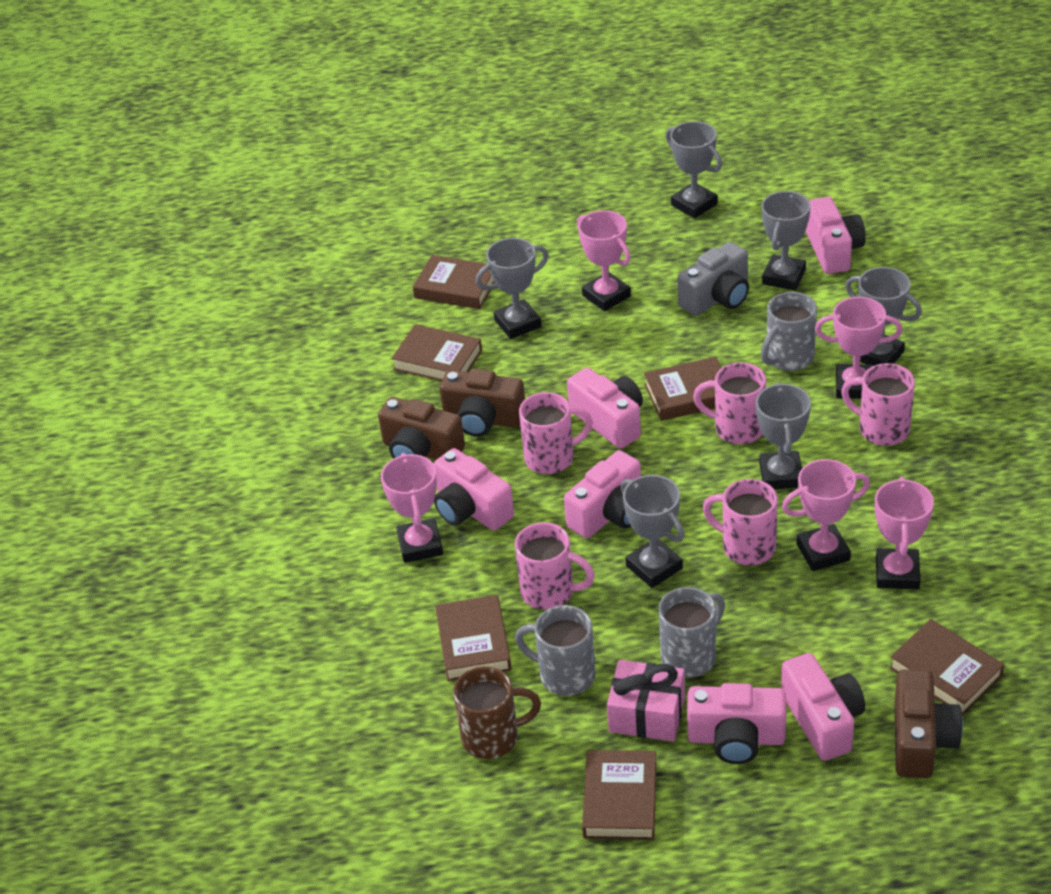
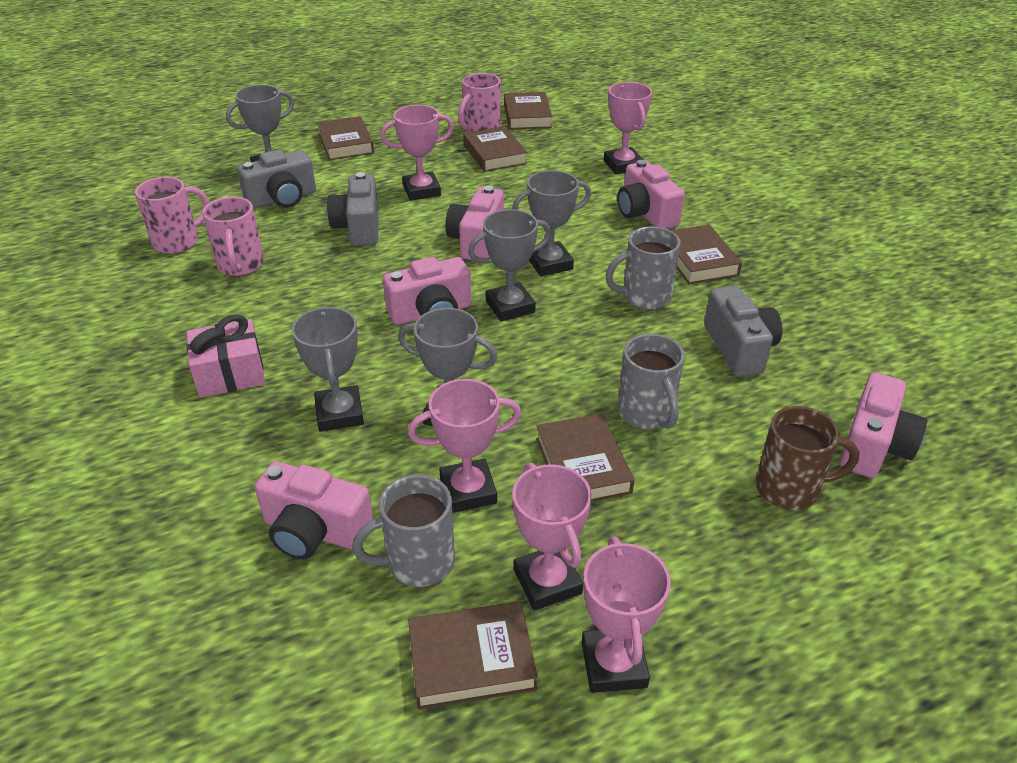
brown camera: 3 -> 0
grey camera: 1 -> 3
grey trophy: 6 -> 5
pink camera: 6 -> 5
pink mug: 5 -> 3

